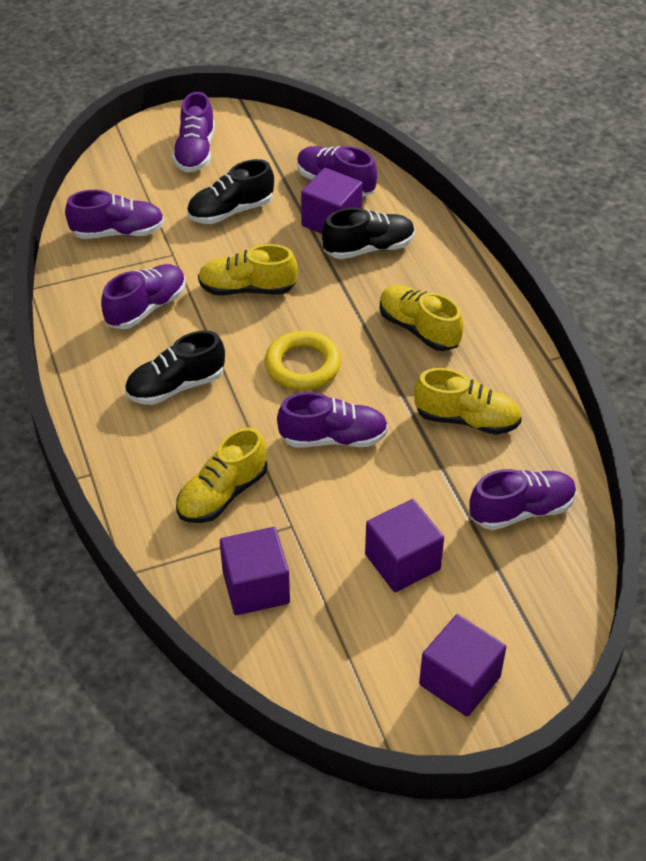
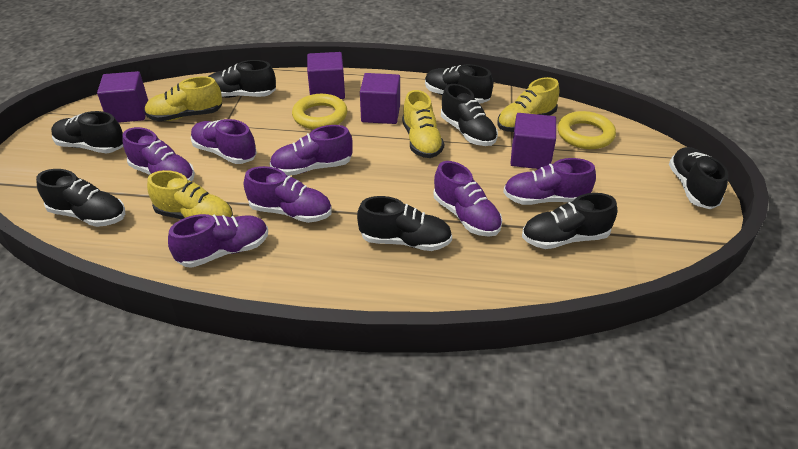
black shoe: 3 -> 8
purple shoe: 6 -> 7
yellow ring: 1 -> 2

